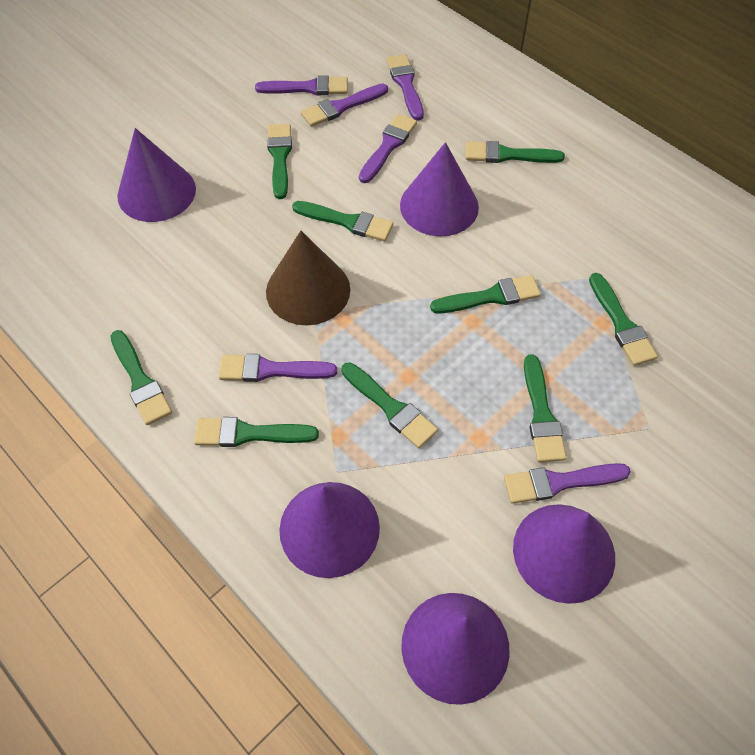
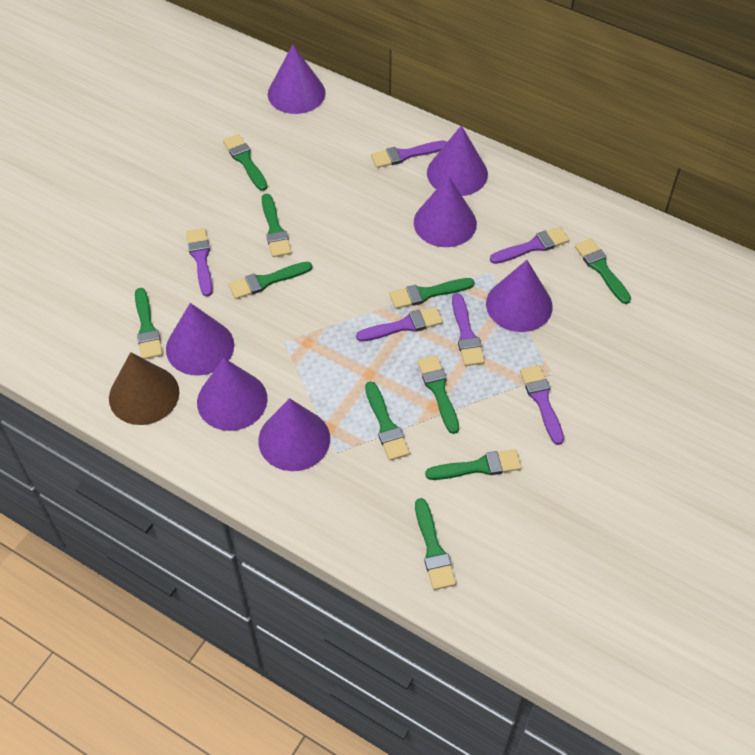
green brush: 9 -> 10
purple cone: 5 -> 7

